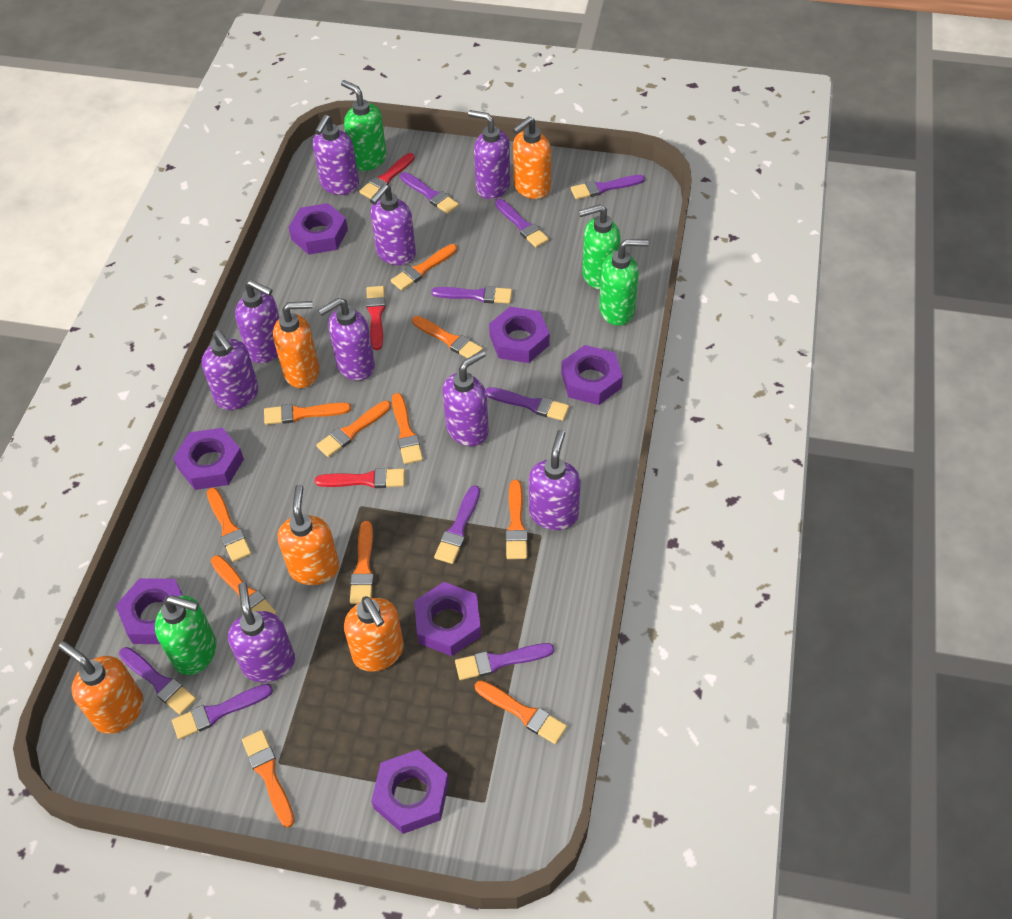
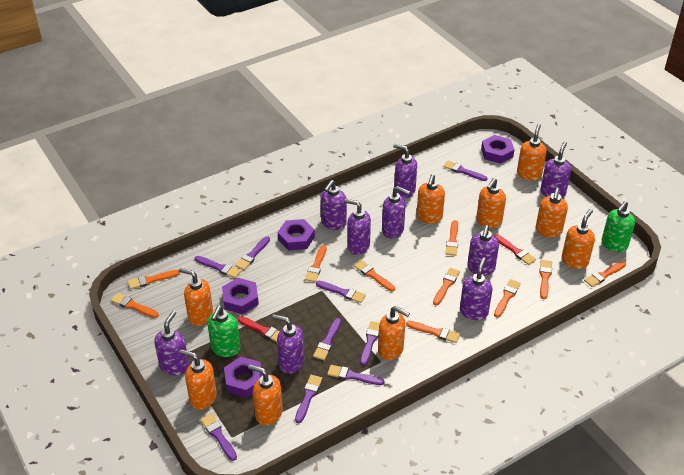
green soap dispenser: 4 -> 2
orange brush: 11 -> 10
orange soap dispenser: 5 -> 9
purple nut: 7 -> 4
red brush: 3 -> 2

